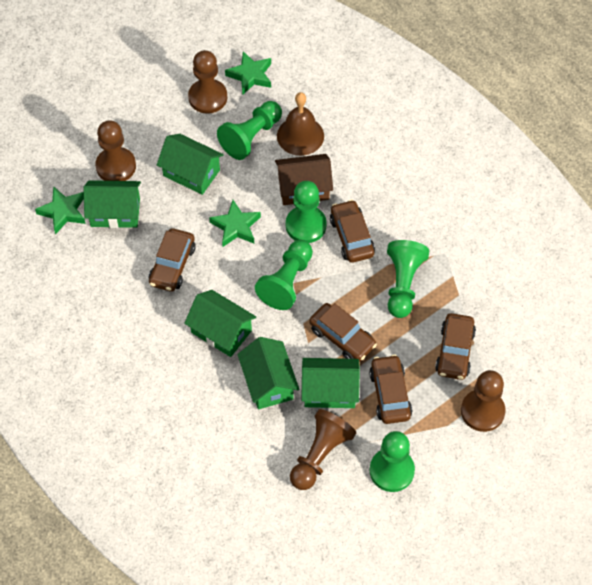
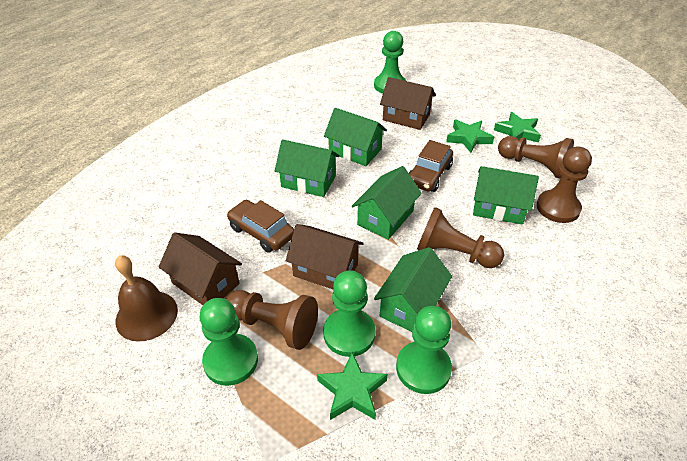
brown car: 5 -> 2
brown house: 1 -> 3
green pawn: 5 -> 4

